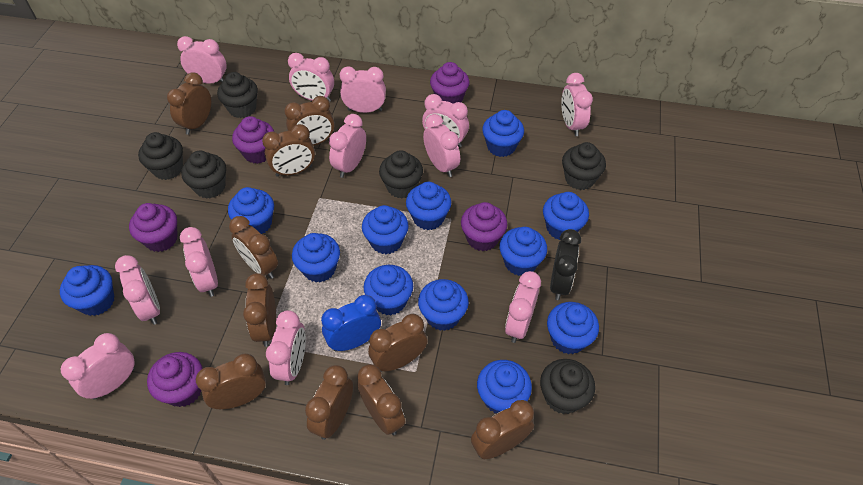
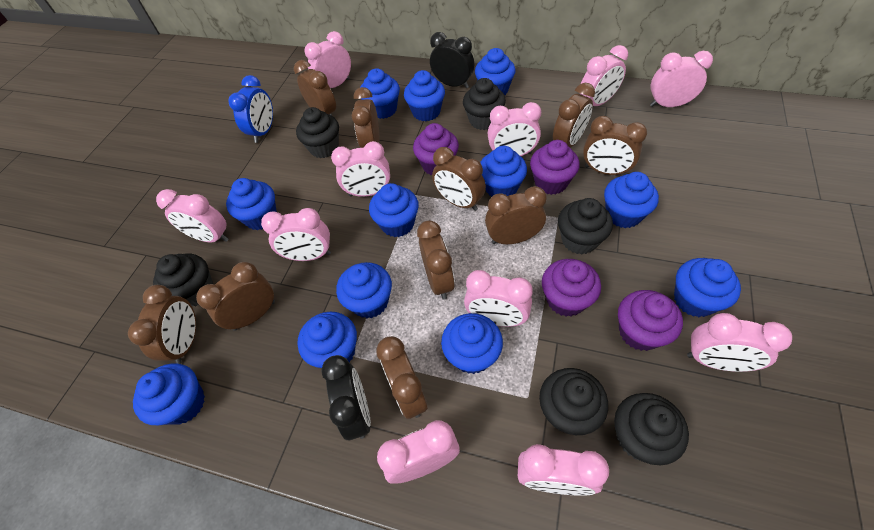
black clock: 1 -> 2
pink clock: 12 -> 11
purple cupcake: 5 -> 4

